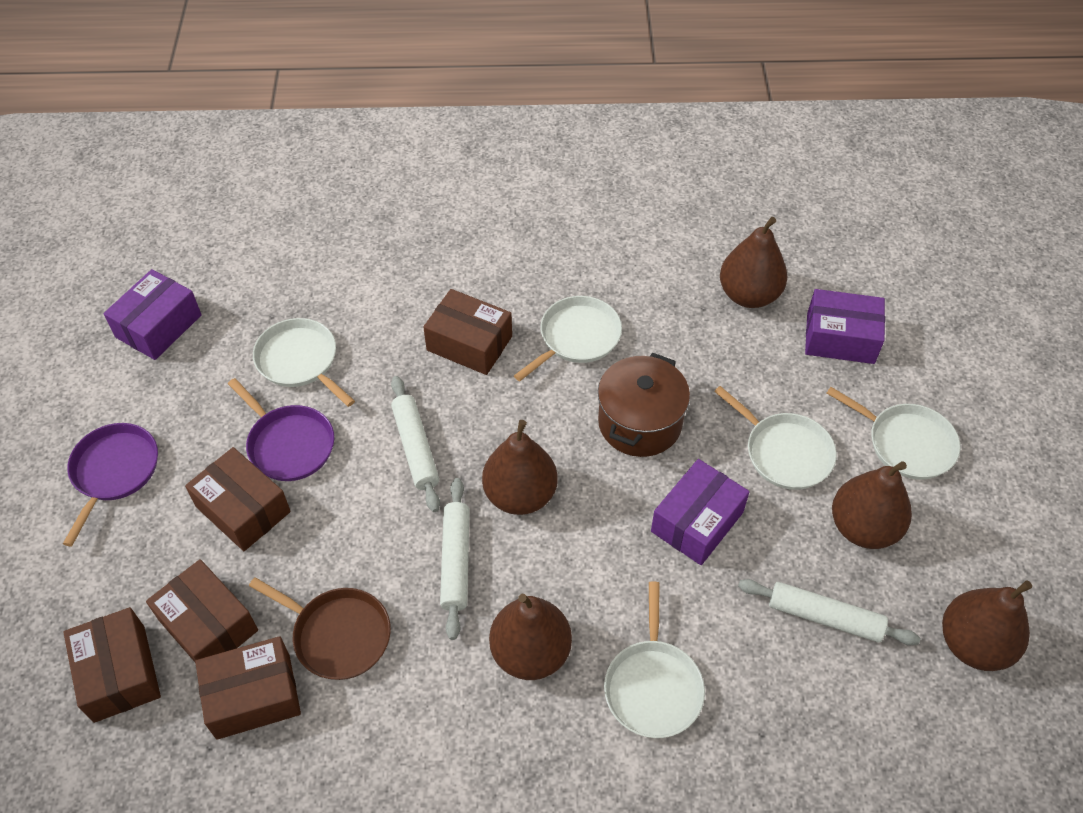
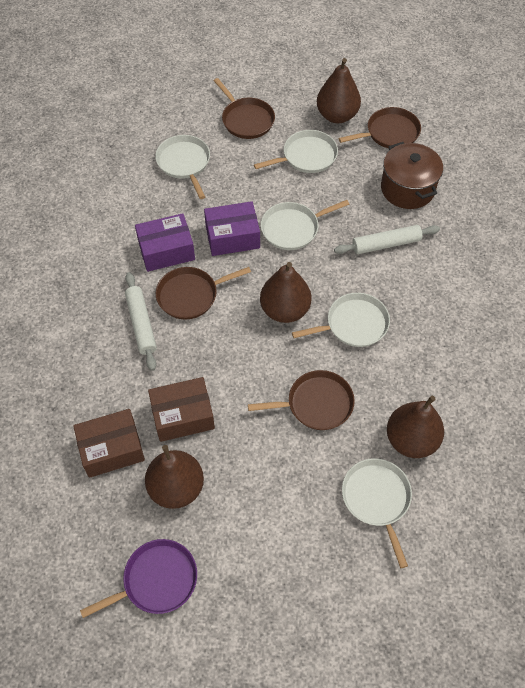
brown box: 5 -> 2
brown pan: 1 -> 4
brown pear: 5 -> 4
purple box: 3 -> 2
purple pan: 2 -> 1
white rolling pin: 3 -> 2

